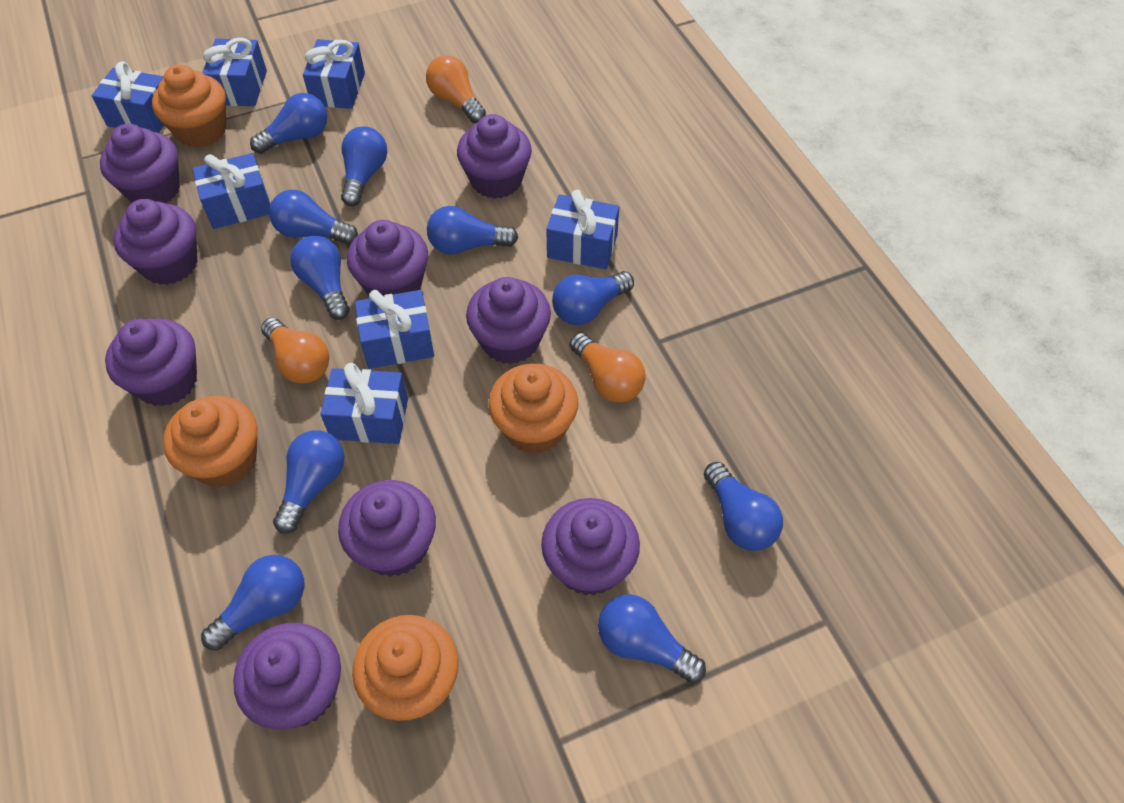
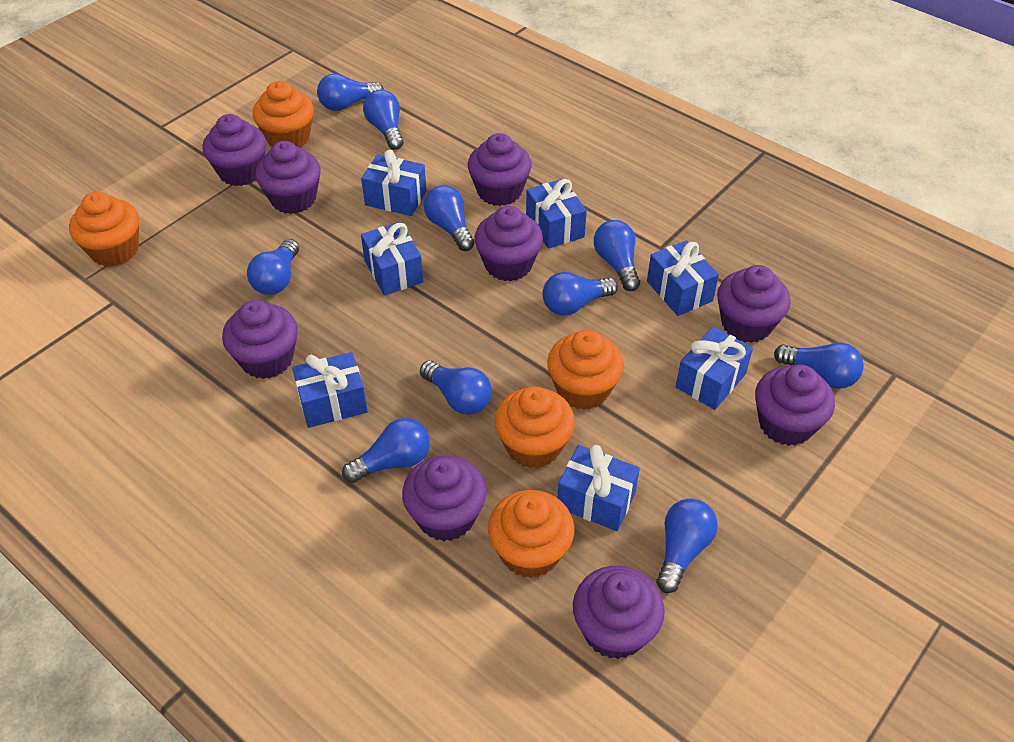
orange cupcake: 4 -> 5
orange light bulb: 3 -> 0

